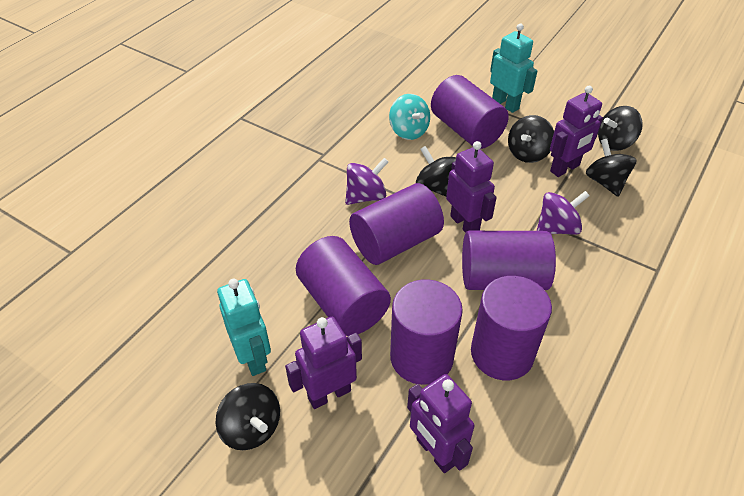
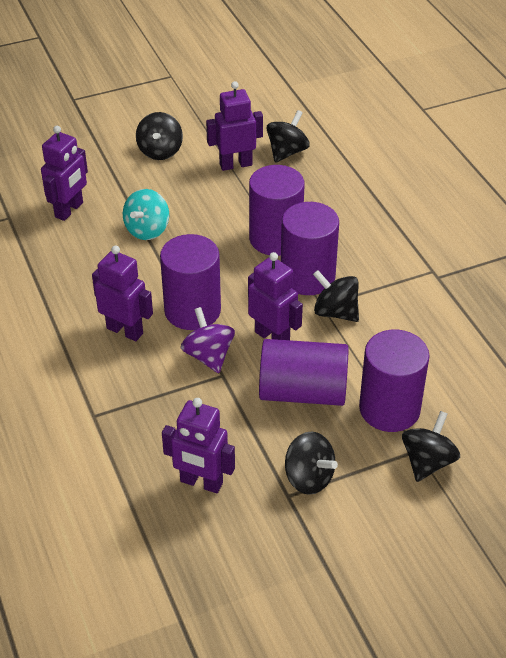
purple cylinder: 6 -> 5
purple robot: 4 -> 5
purple spinning top: 2 -> 1
turquoise robot: 2 -> 0

